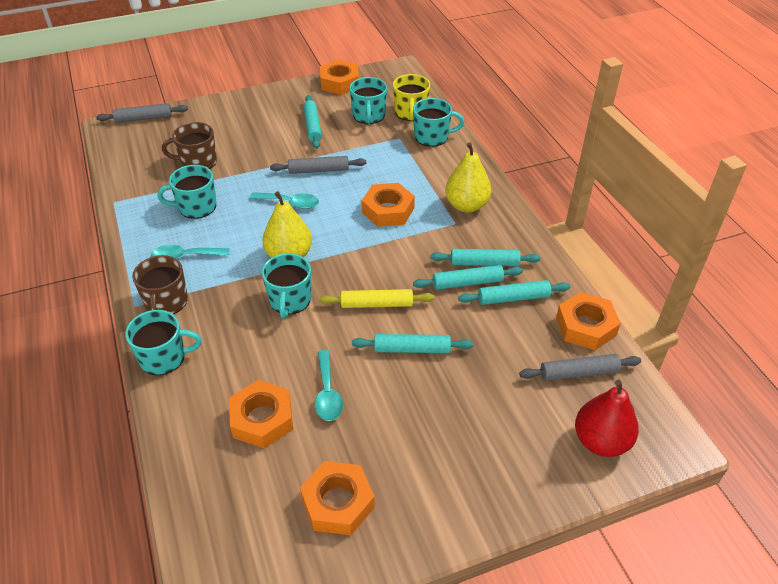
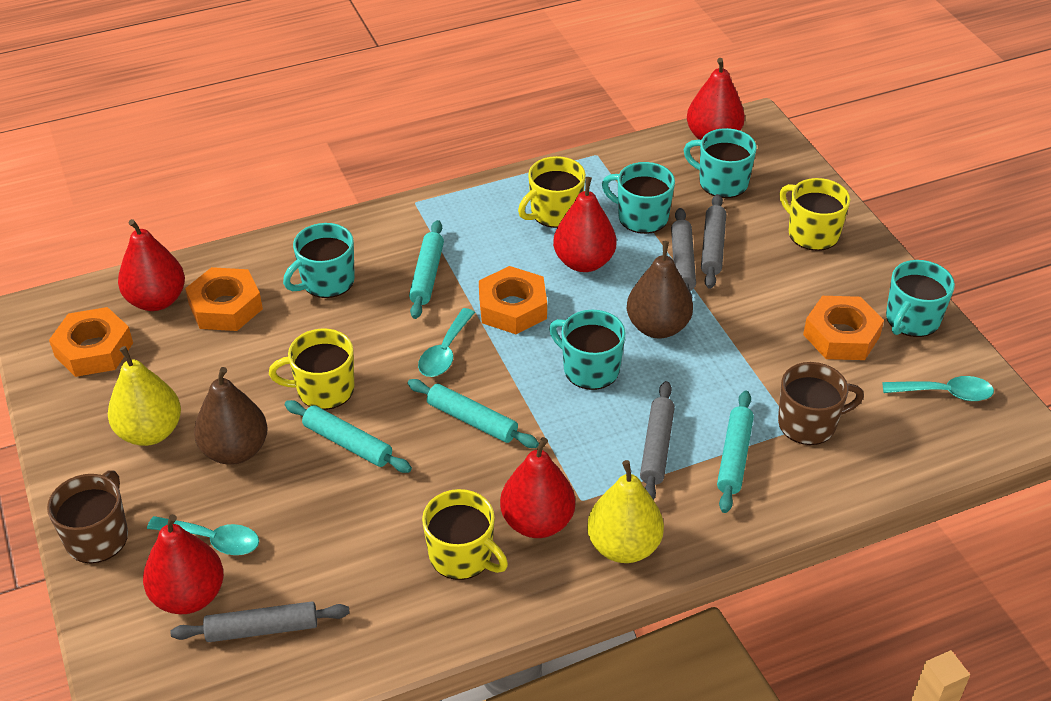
brown pear: 0 -> 2
grey rolling pin: 3 -> 4
orange nut: 5 -> 4
red pear: 1 -> 5
turquoise rolling pin: 5 -> 4
yellow mug: 1 -> 4
yellow rolling pin: 1 -> 0

